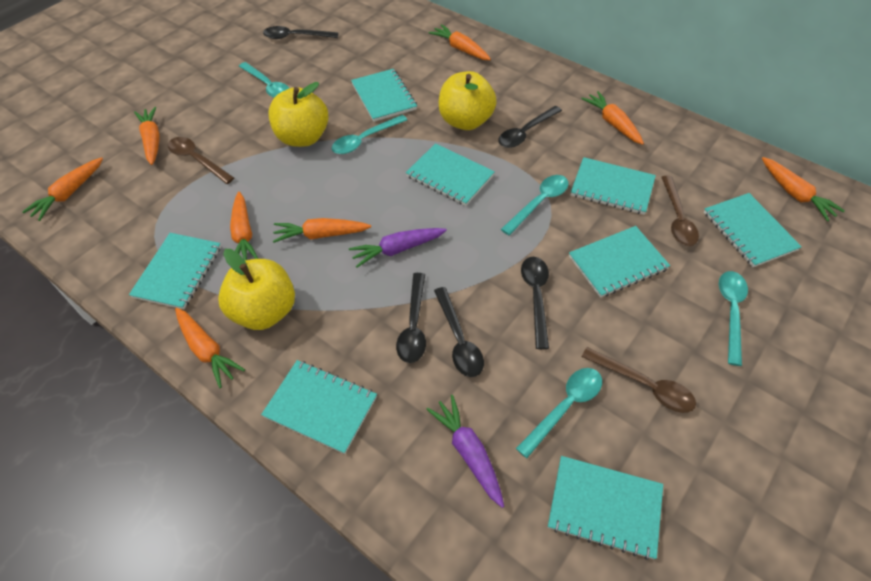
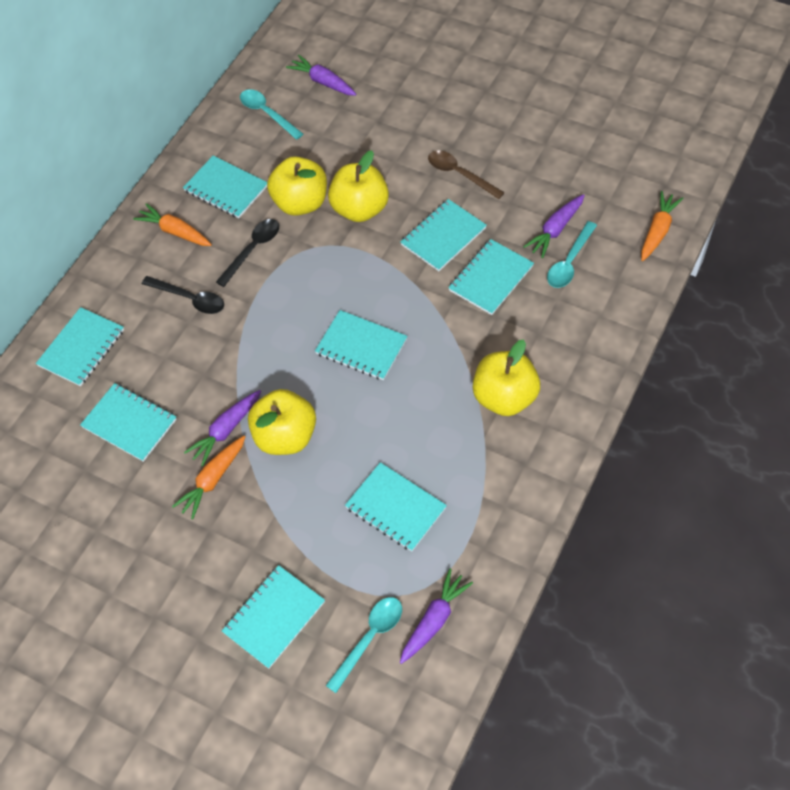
black spoon: 5 -> 2
brown spoon: 3 -> 1
orange carrot: 8 -> 3
purple carrot: 2 -> 4
turquoise spoon: 5 -> 3
yellow apple: 3 -> 4

